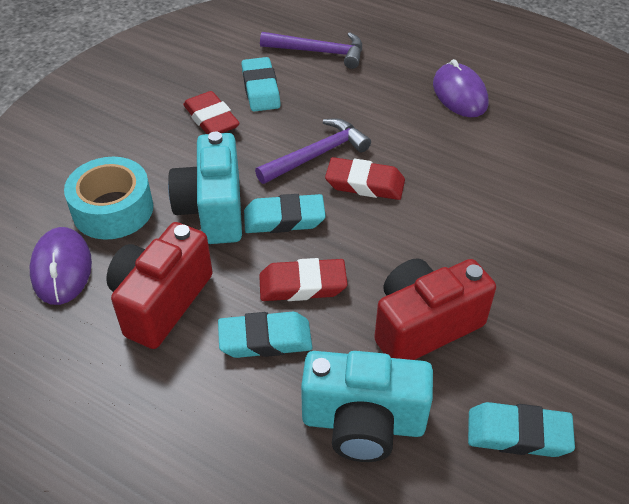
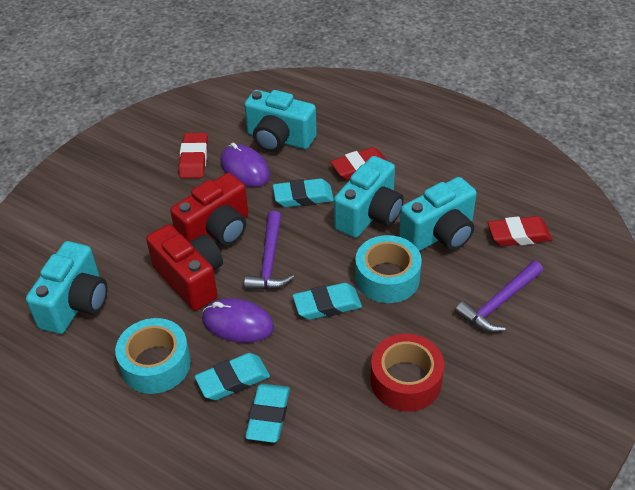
red tape: 0 -> 1
turquoise camera: 2 -> 4
turquoise tape: 1 -> 2

